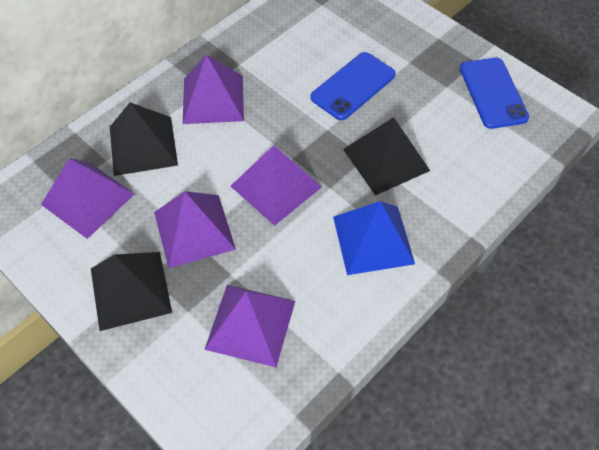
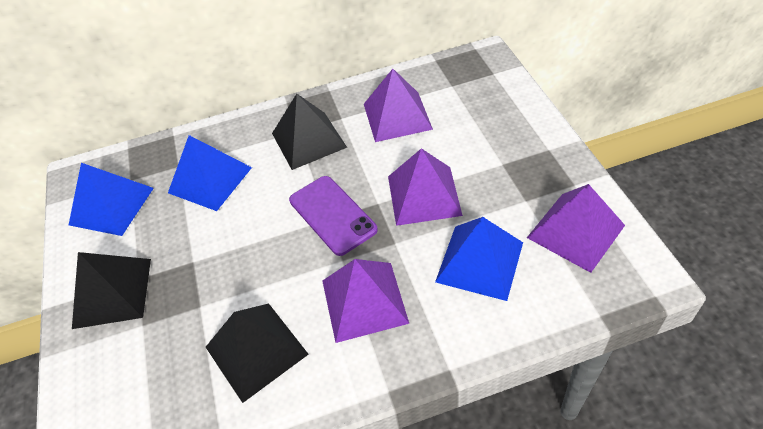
blue phone: 2 -> 0
blue pyramid: 1 -> 3
purple phone: 0 -> 1
purple pyramid: 5 -> 4

